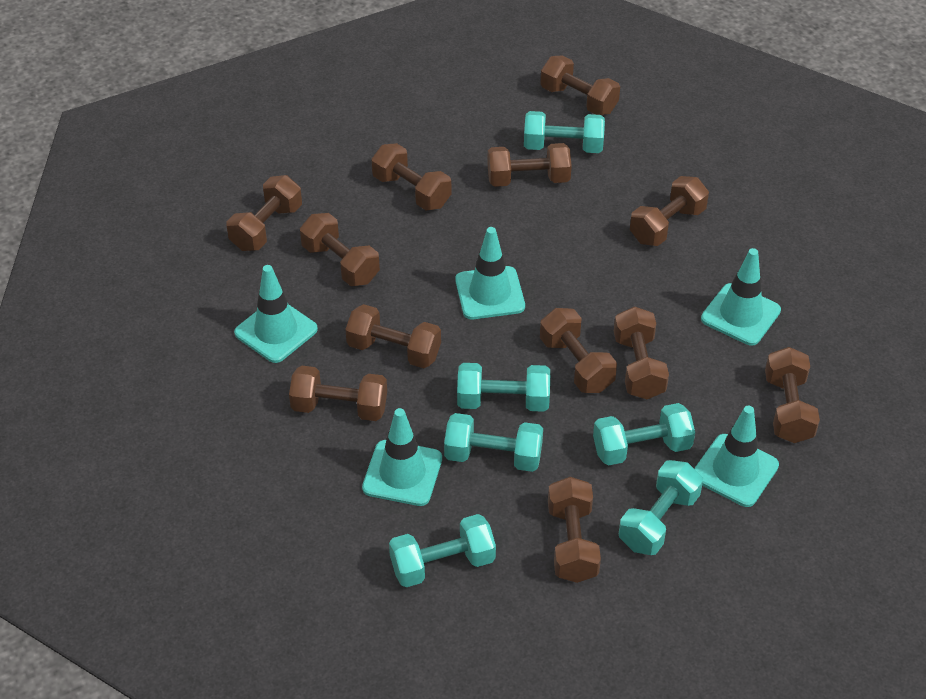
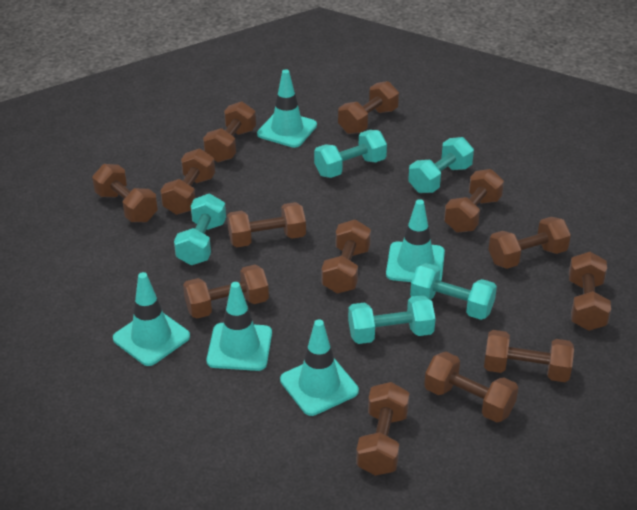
brown dumbbell: 12 -> 13
turquoise dumbbell: 6 -> 5

